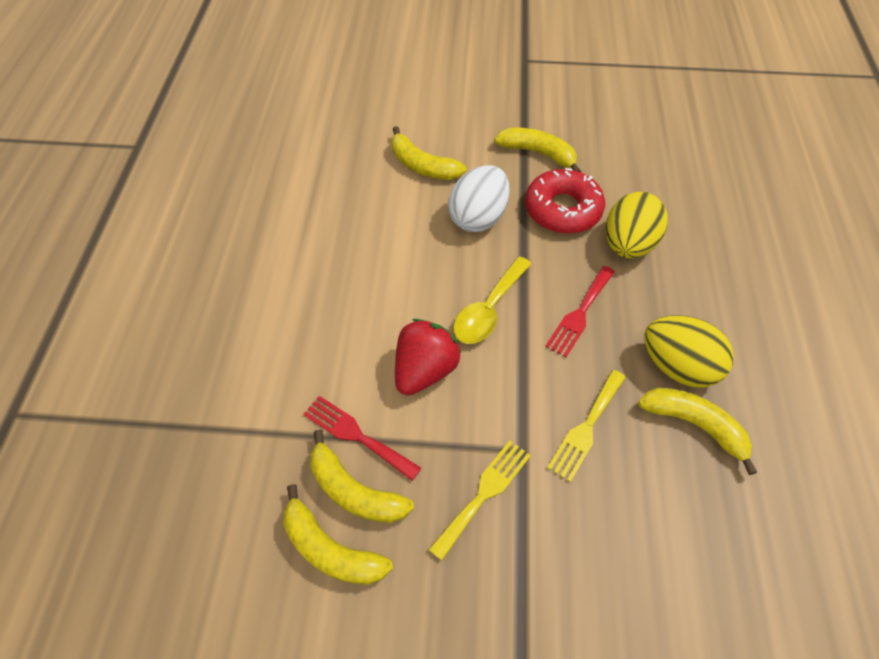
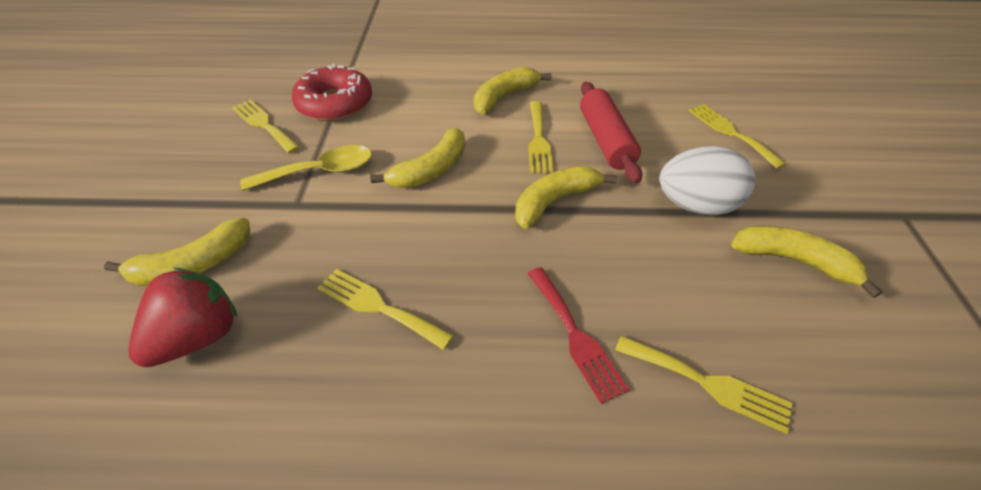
red fork: 2 -> 1
red rolling pin: 0 -> 1
yellow egg: 2 -> 0
yellow fork: 2 -> 5

